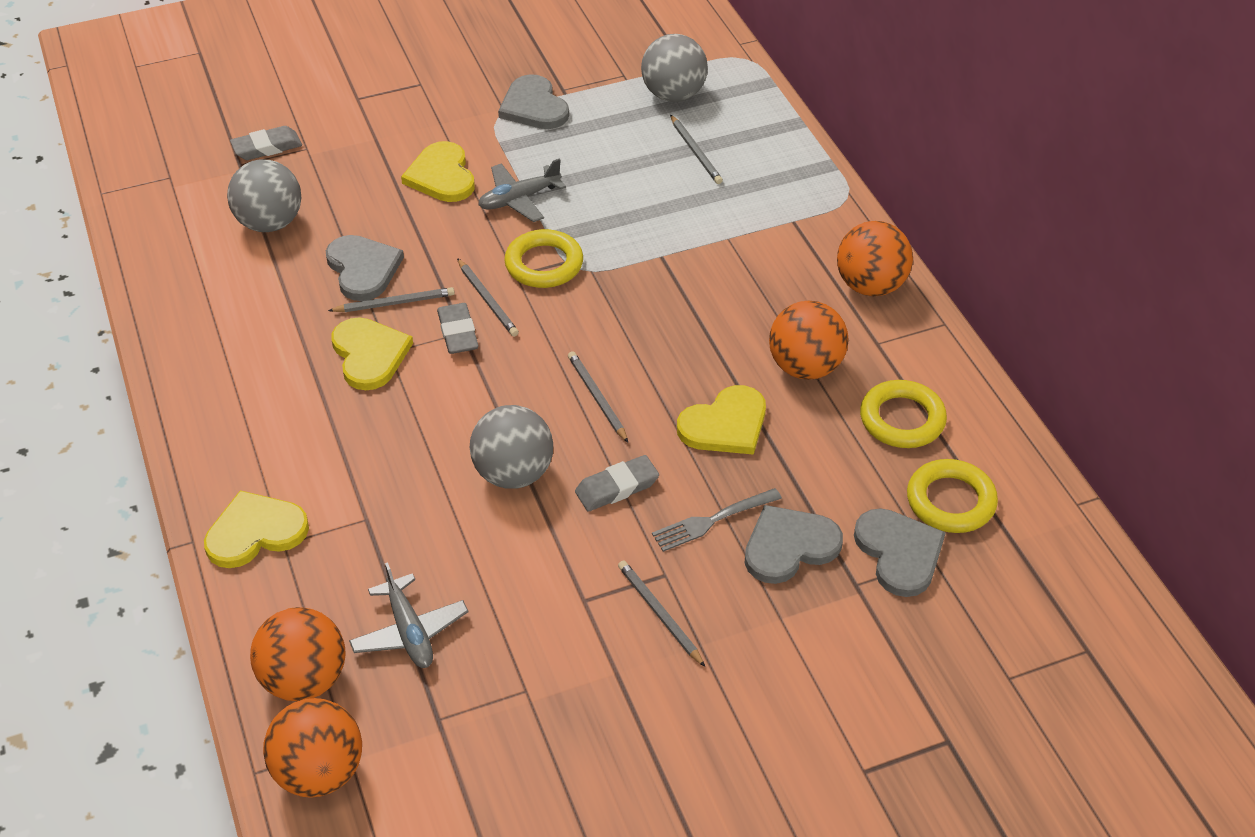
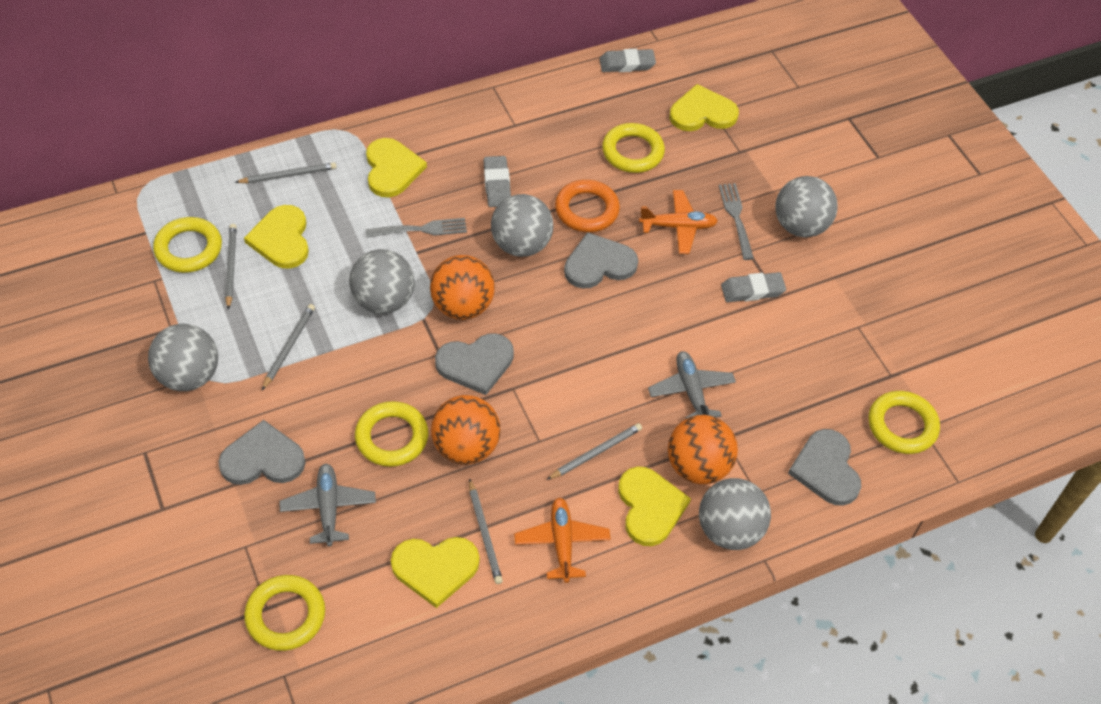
grey ball: 3 -> 5
grey fork: 1 -> 2
orange ball: 4 -> 3
orange plane: 0 -> 2
orange ring: 0 -> 1
yellow heart: 4 -> 5
yellow ring: 3 -> 5

